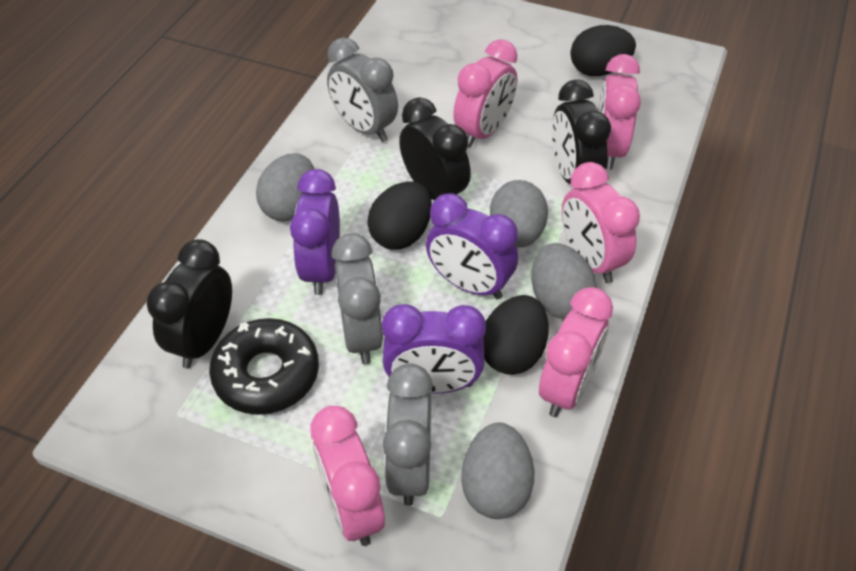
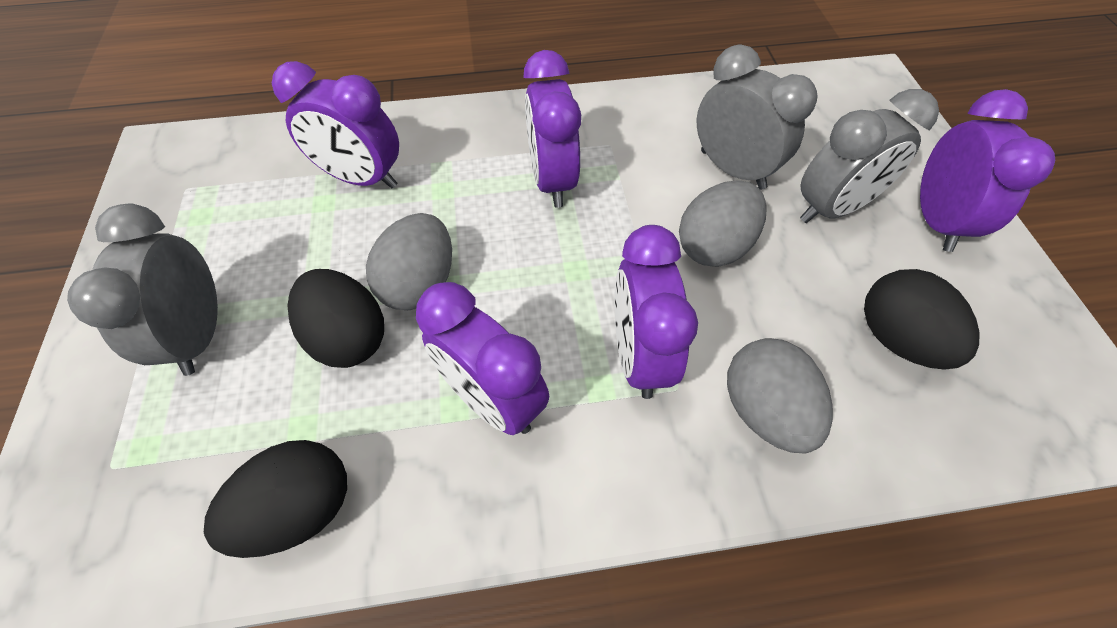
black clock: 3 -> 0
black donut: 1 -> 0
grey egg: 4 -> 3
pink clock: 5 -> 0
purple clock: 3 -> 5

